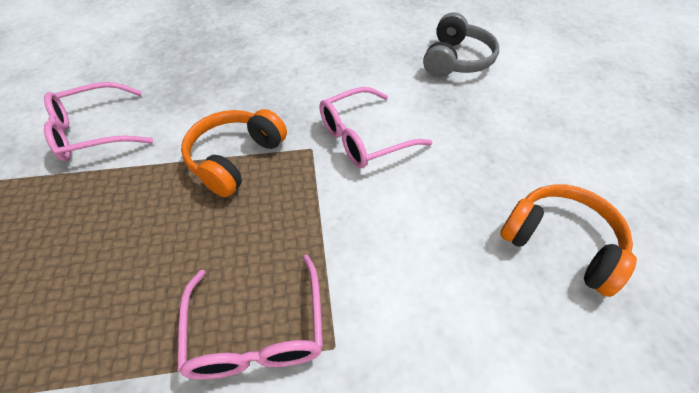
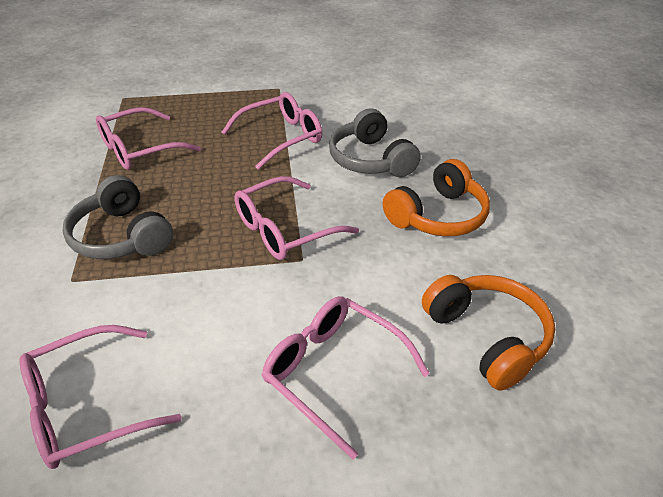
grey headphones: 1 -> 2
pink glasses: 3 -> 5

